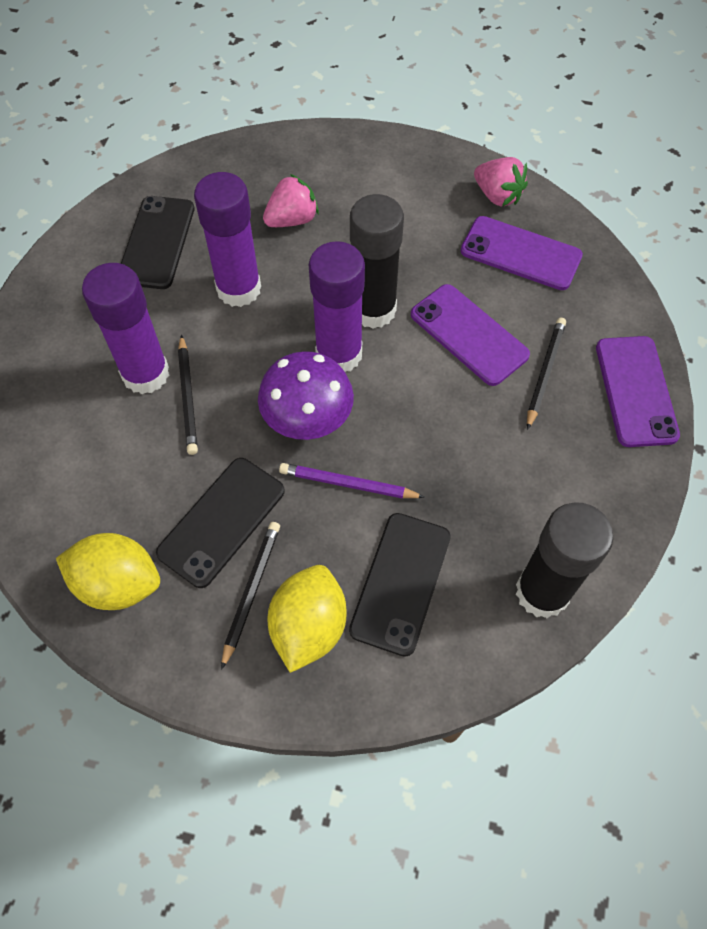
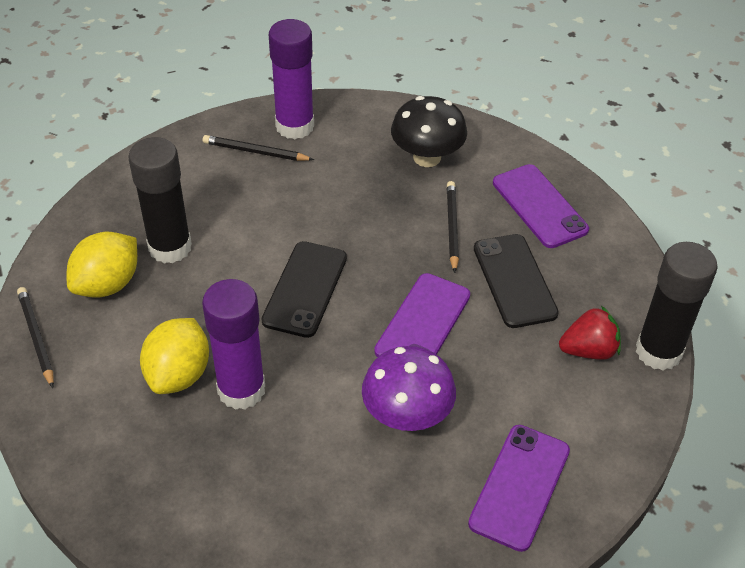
black mushroom: 0 -> 1
black phone: 3 -> 2
pink strawberry: 2 -> 0
purple glue stick: 3 -> 2
purple pencil: 1 -> 0
red strawberry: 0 -> 1

